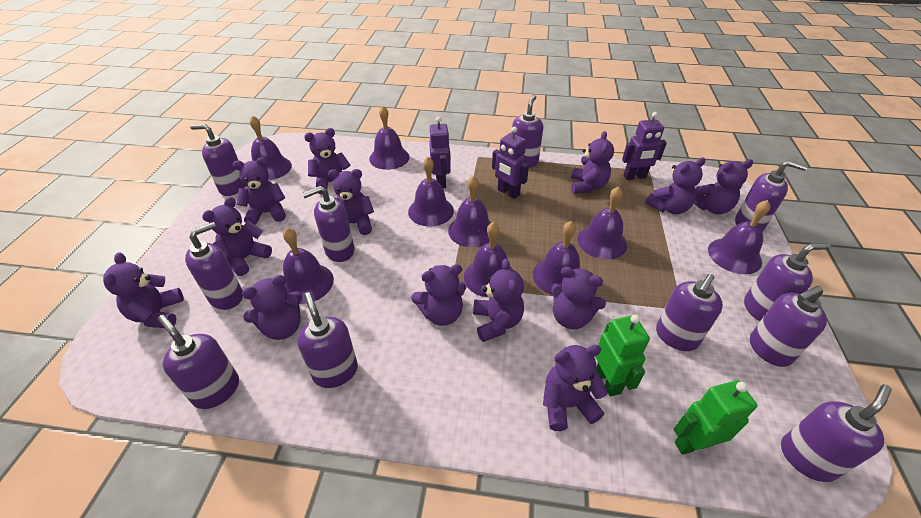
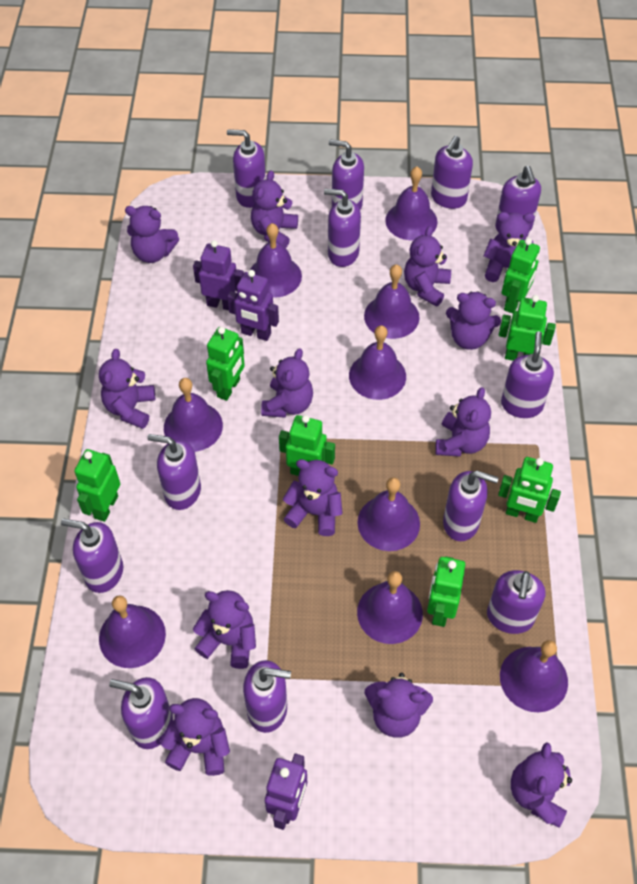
green robot: 2 -> 7
purple soap dispenser: 11 -> 12

